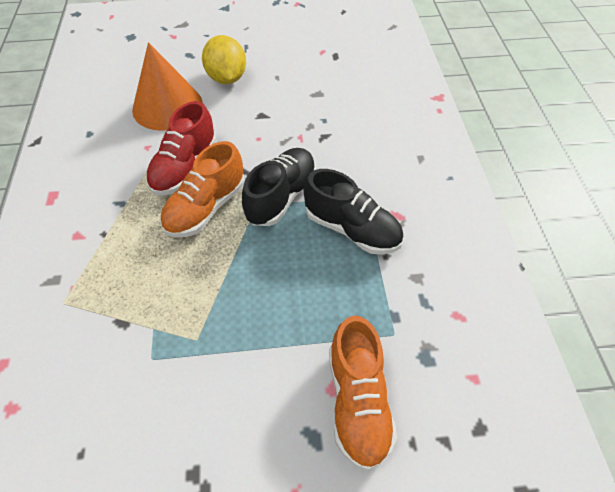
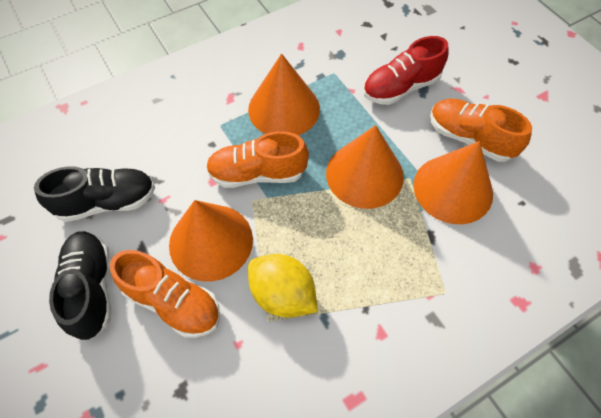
orange cone: 1 -> 4
orange shoe: 2 -> 3

